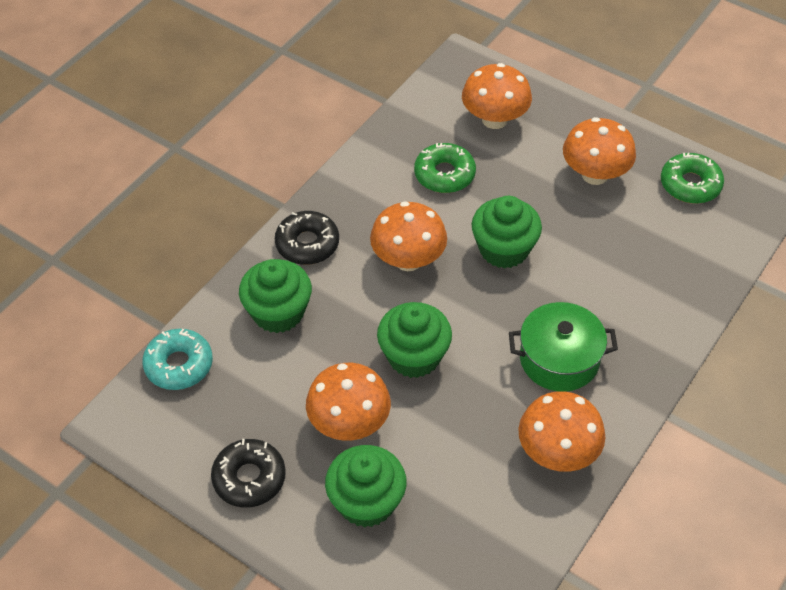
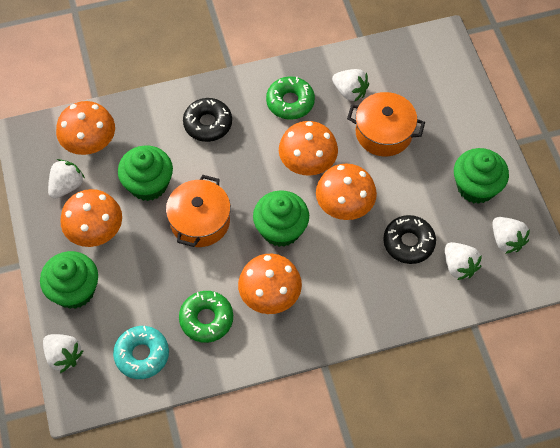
green pot: 1 -> 0
orange pot: 0 -> 2
white strawberry: 0 -> 5

